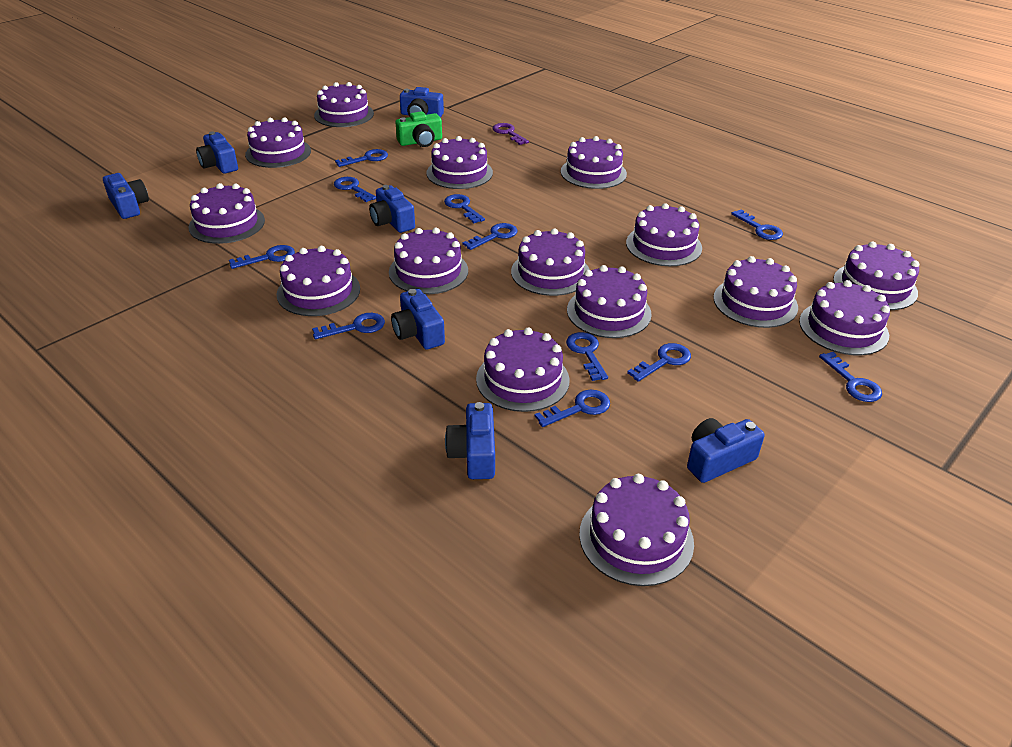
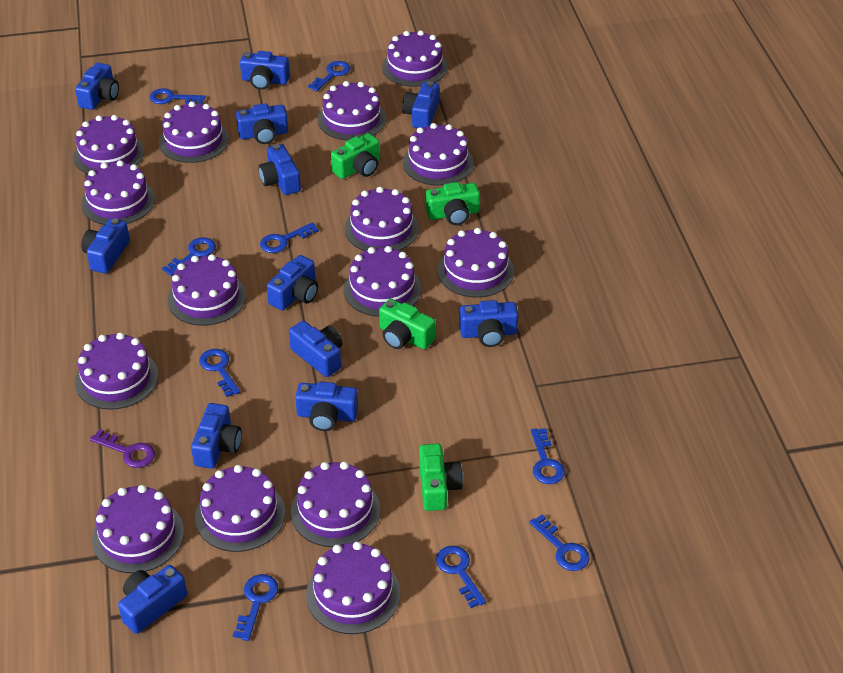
blue camera: 7 -> 12
blue key: 11 -> 9
green camera: 1 -> 4

